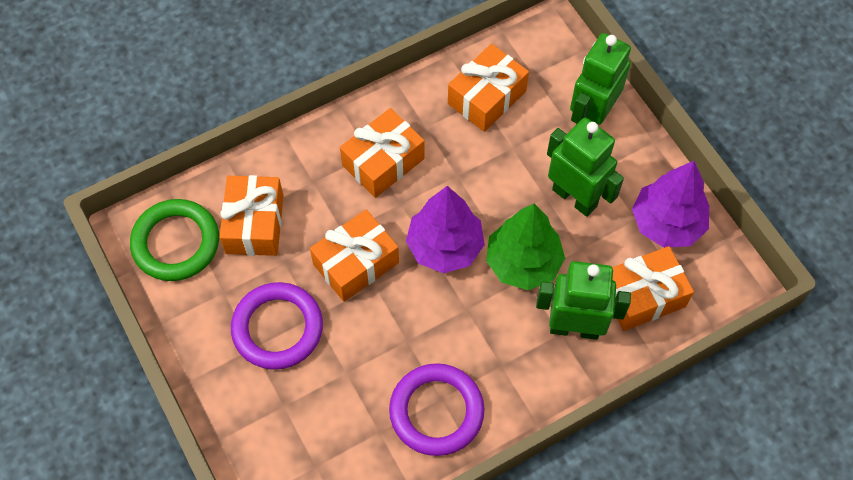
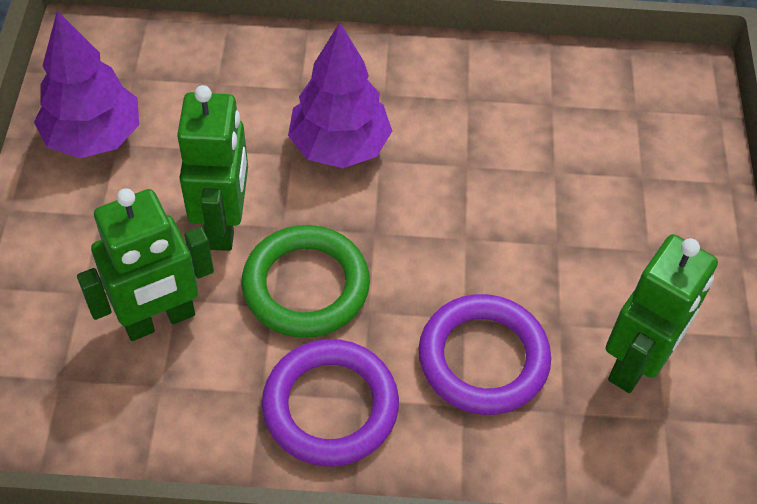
green tree: 1 -> 0
orange gift: 5 -> 0

